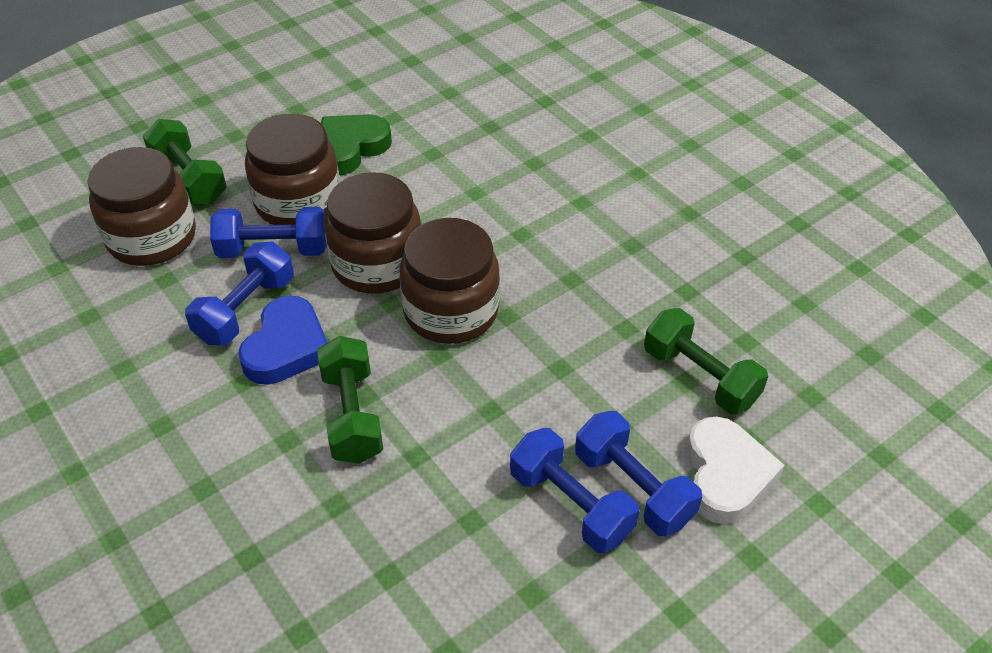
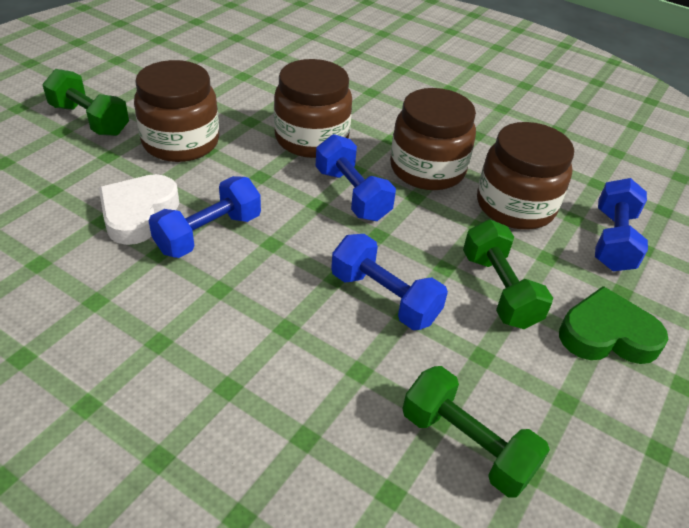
blue heart: 1 -> 0

